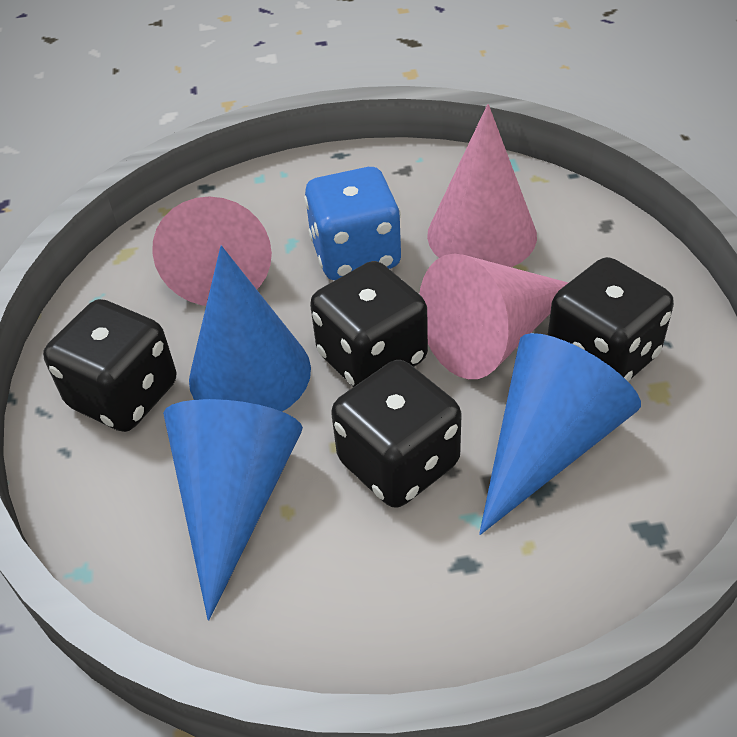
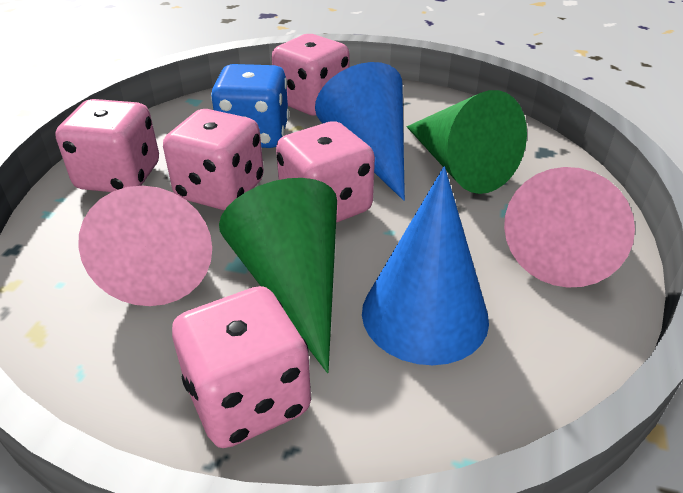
black dice: 4 -> 0
blue cone: 3 -> 2
green cone: 0 -> 2
pink cone: 3 -> 2
pink dice: 0 -> 5

